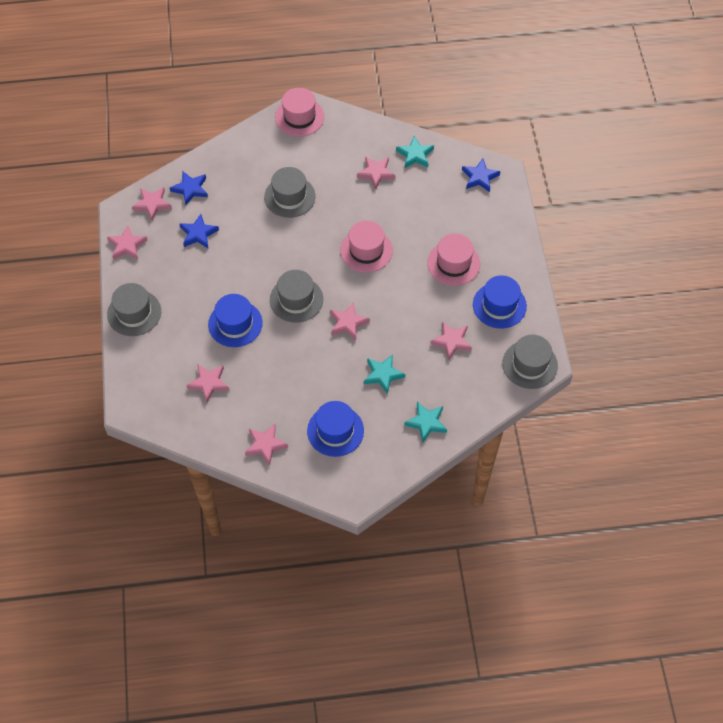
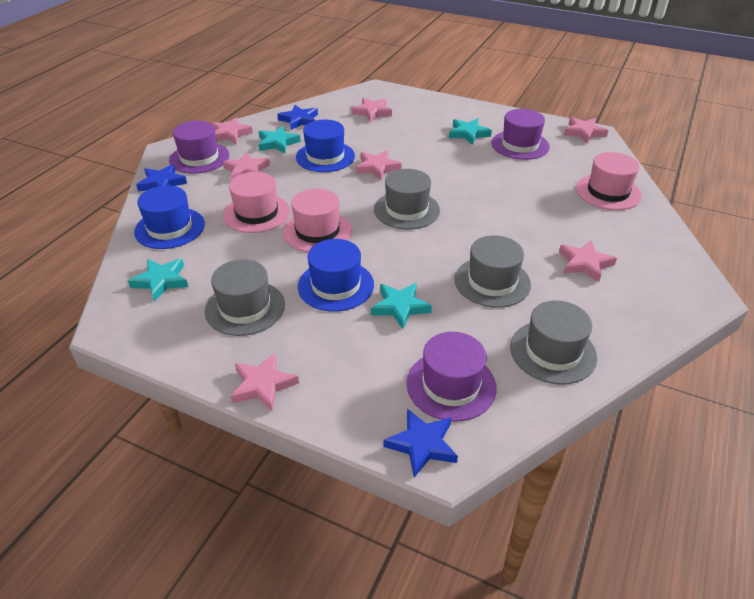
purple hat: 0 -> 3
turquoise star: 3 -> 4

